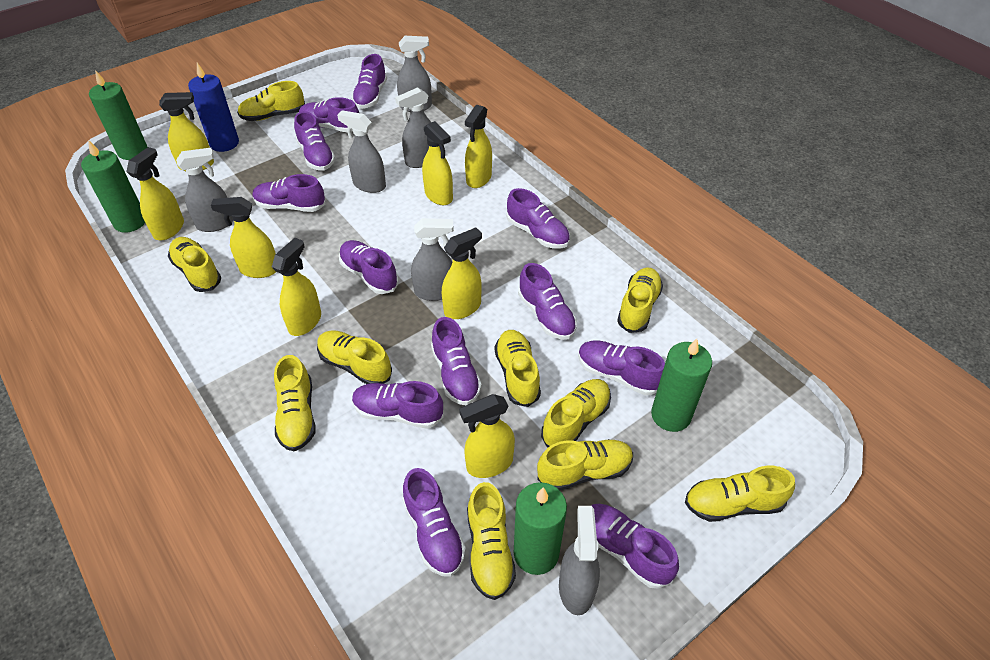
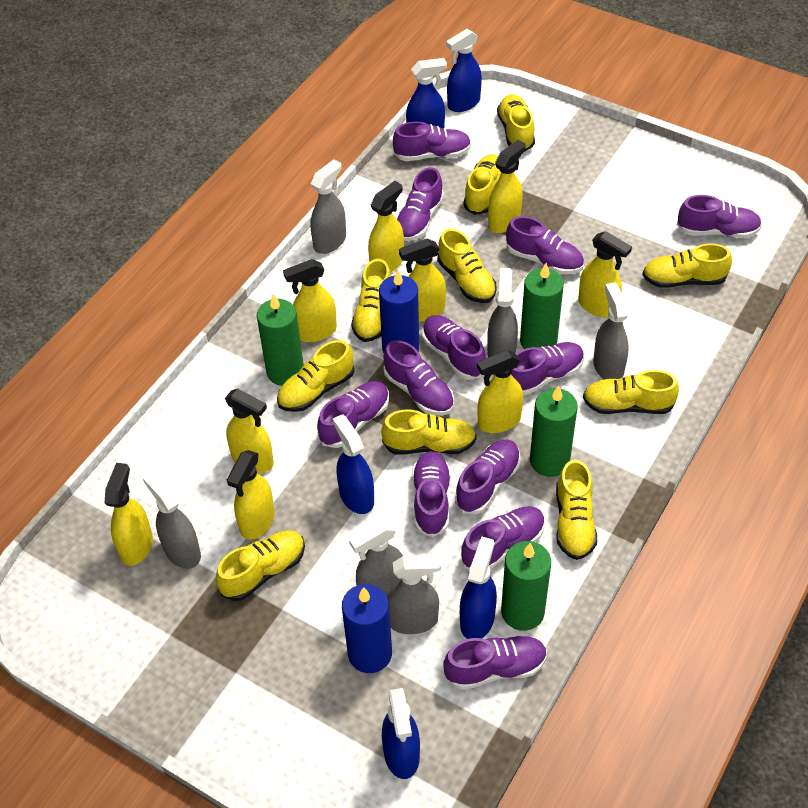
blue candle: 1 -> 2
blue spray bottle: 0 -> 5
yellow spray bottle: 8 -> 9

